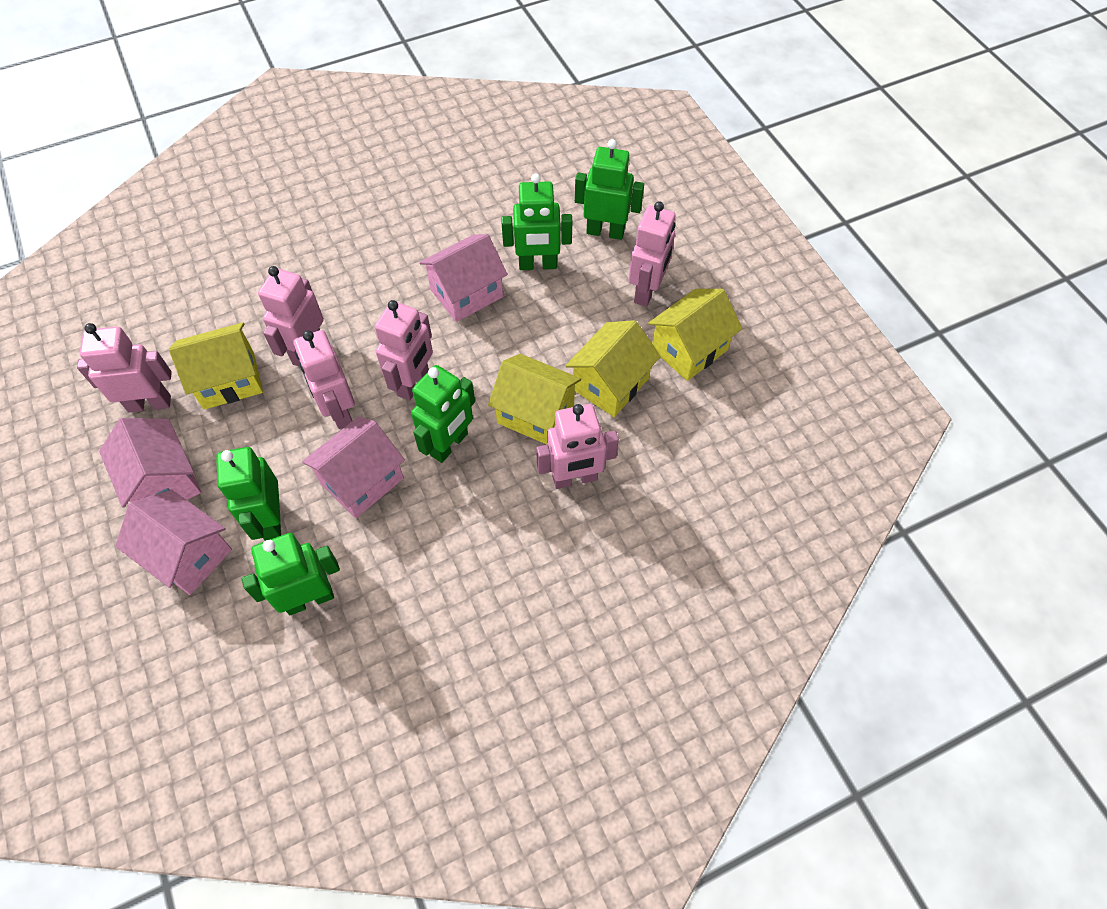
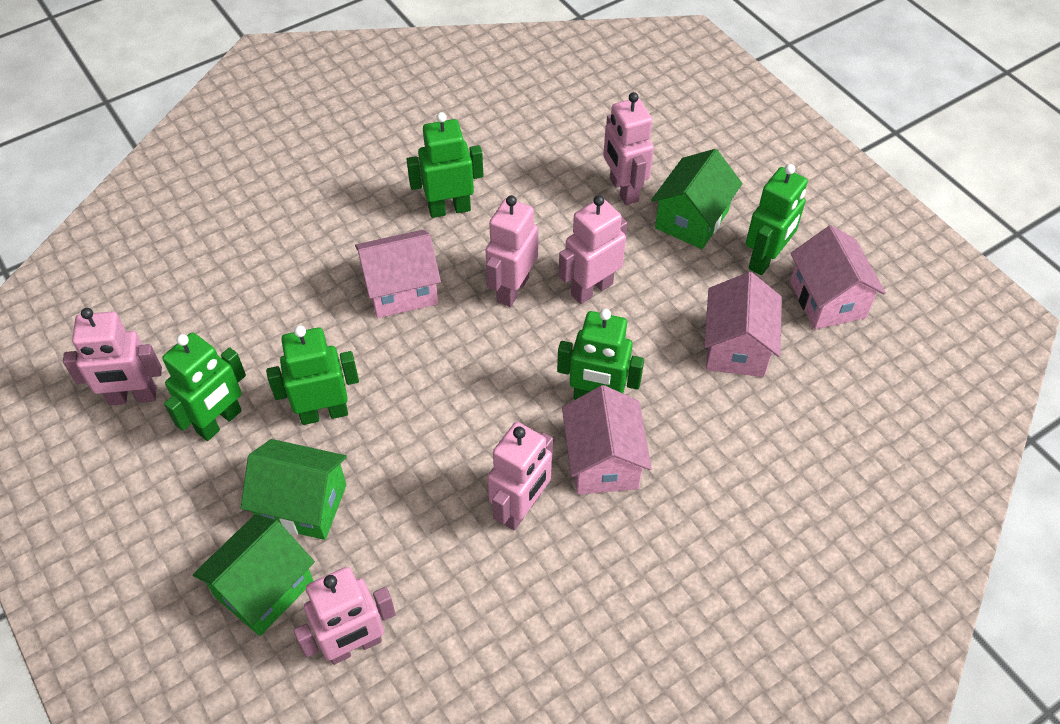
green house: 0 -> 3
yellow house: 4 -> 0

